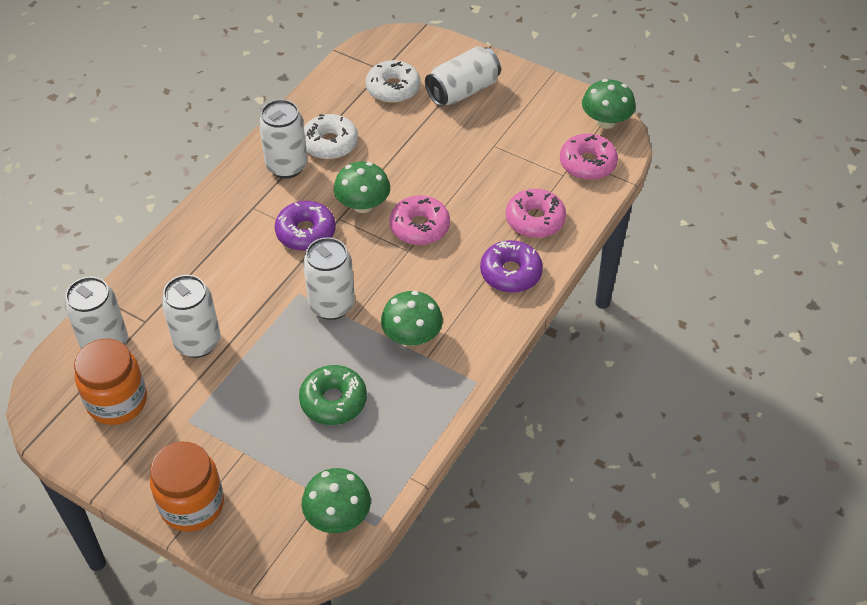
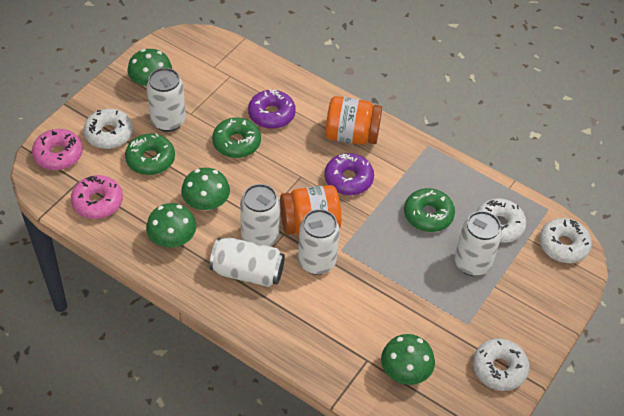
green donut: 1 -> 3
pink donut: 3 -> 2
white donut: 2 -> 4

